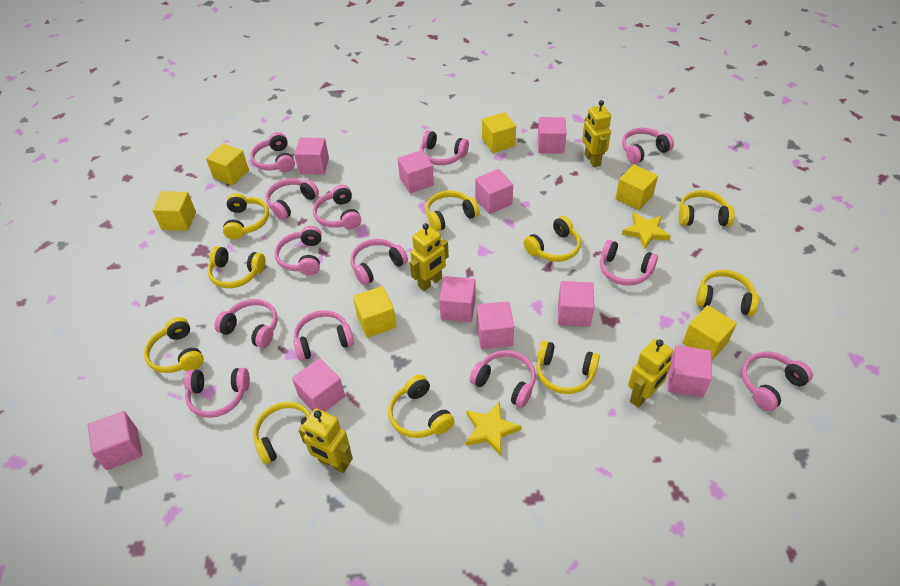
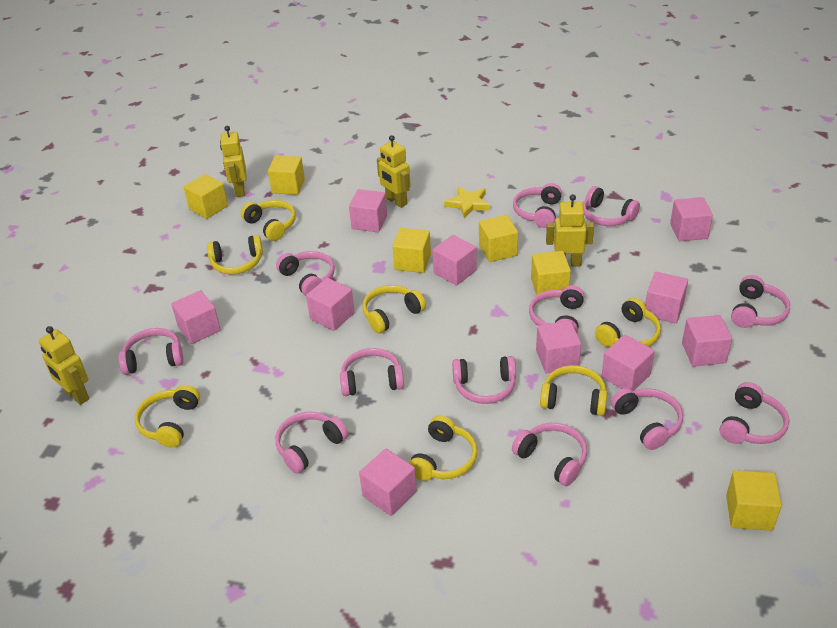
pink headphones: 13 -> 12
yellow headphones: 10 -> 7
yellow star: 2 -> 1

